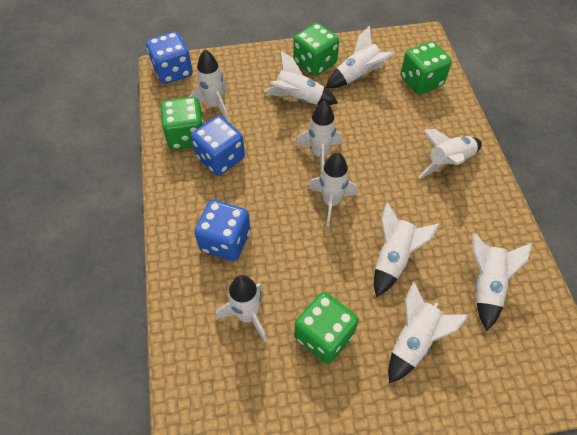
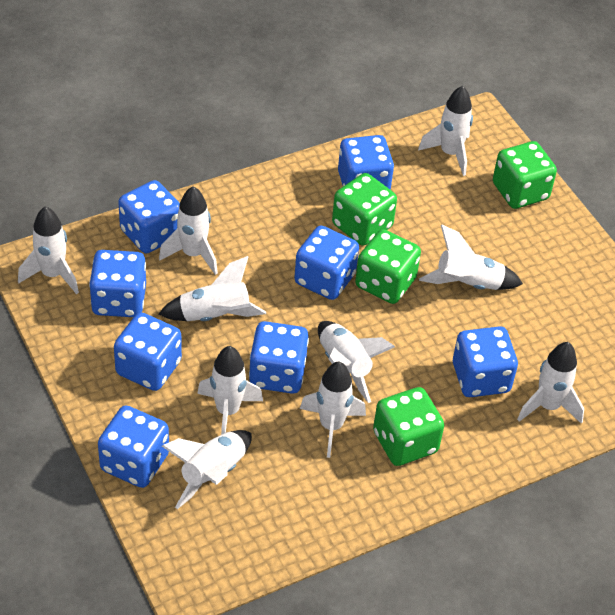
blue dice: 3 -> 8

